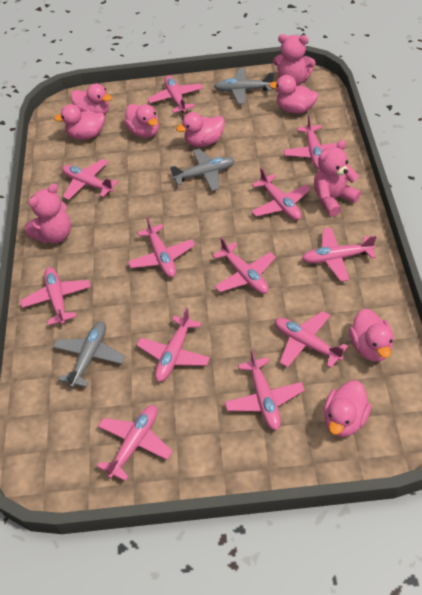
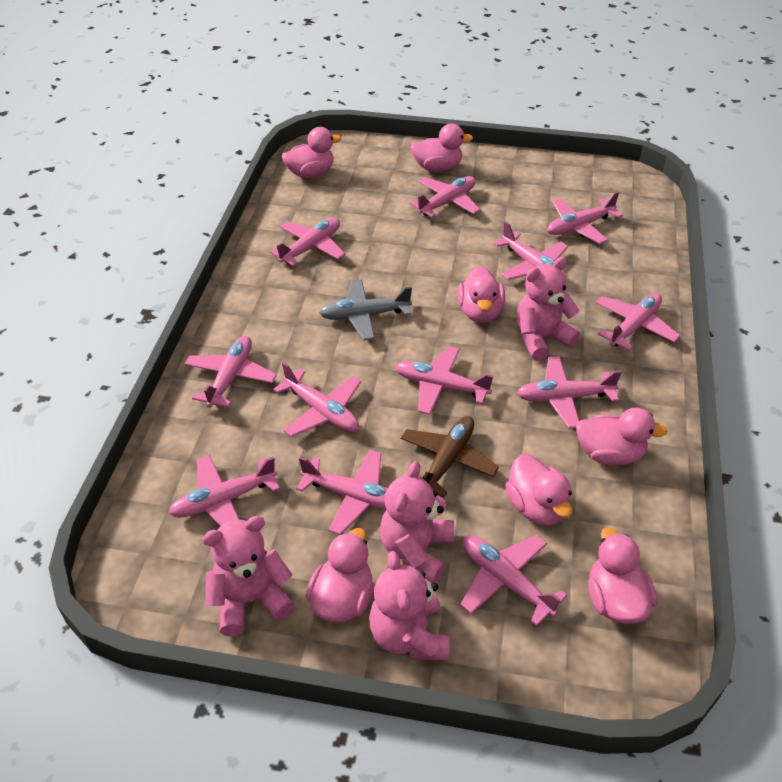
brown plane: 0 -> 1
grey plane: 3 -> 1
pink teddy bear: 3 -> 4

